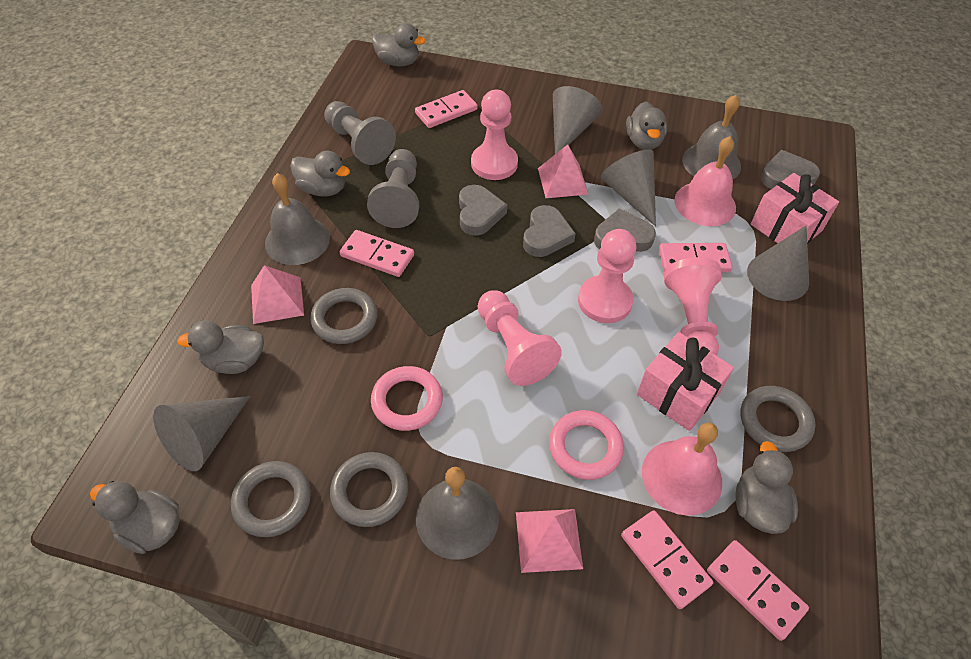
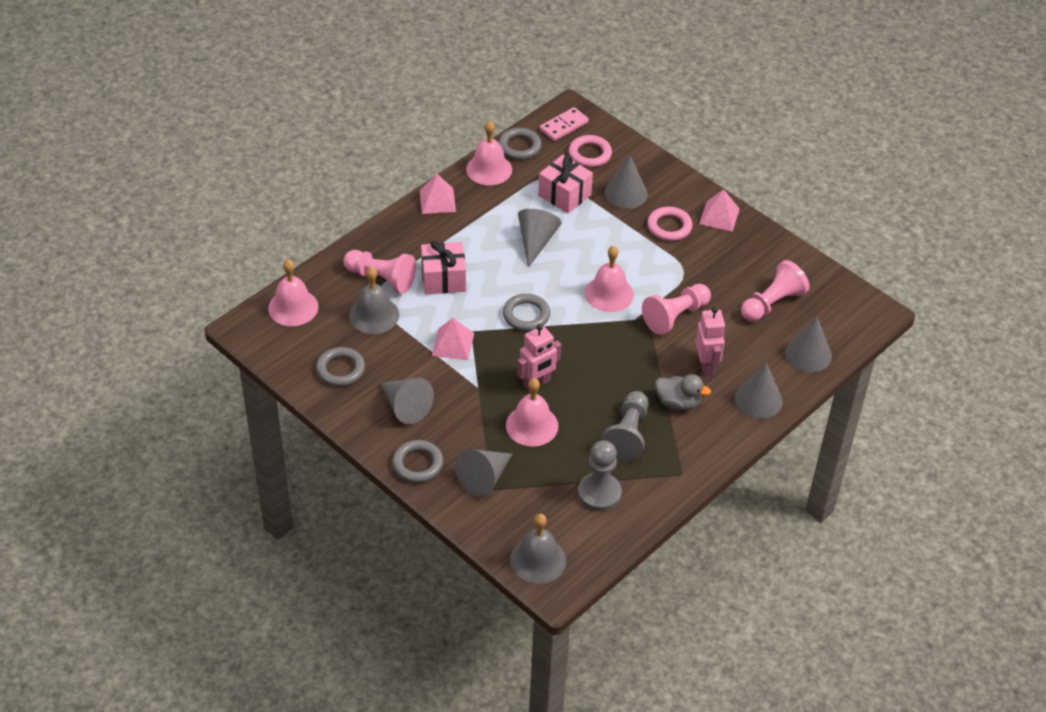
grey bell: 3 -> 2
grey cone: 4 -> 6
grey duck: 6 -> 1
grey heart: 4 -> 0
pink bell: 2 -> 4
pink domino: 5 -> 1
pink pawn: 4 -> 3
pink robot: 0 -> 2

